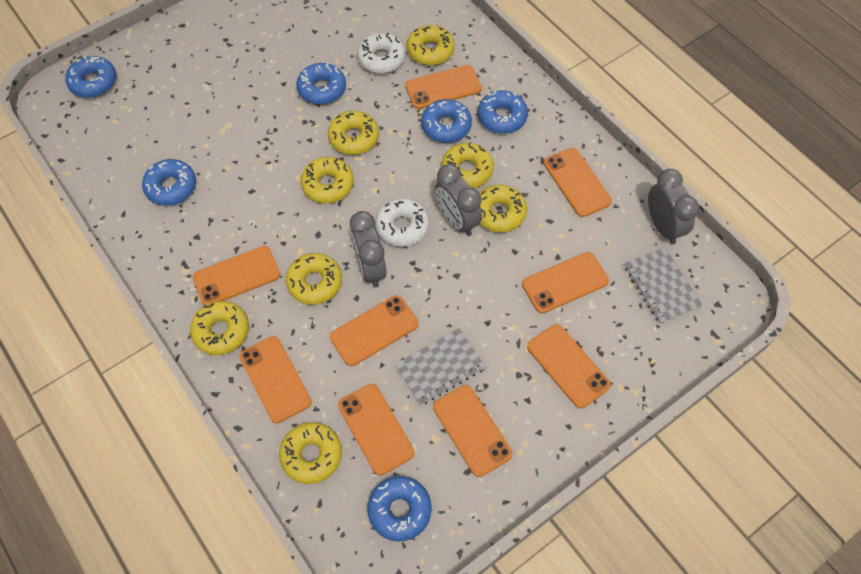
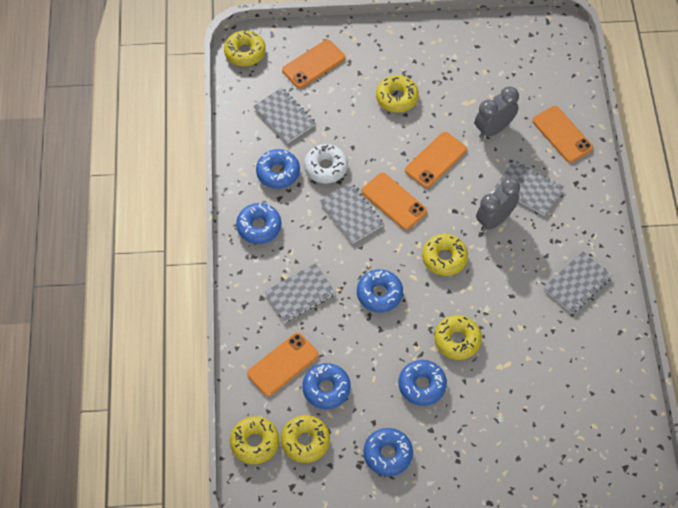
grey clock: 3 -> 2
grey notebook: 2 -> 5
orange phone: 9 -> 5
white donut: 2 -> 1
yellow donut: 8 -> 6

